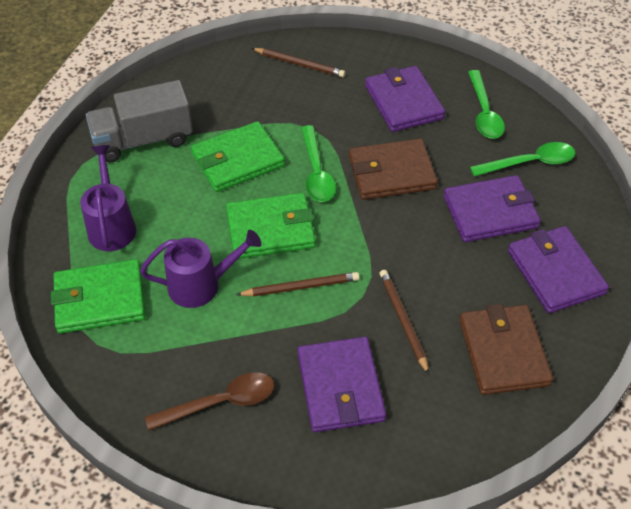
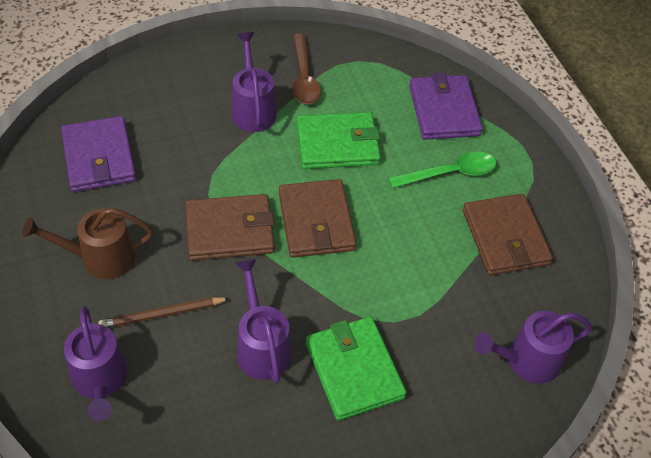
brown pencil: 3 -> 1
brown wallet: 2 -> 3
brown watering can: 0 -> 1
green spoon: 3 -> 1
green wallet: 3 -> 2
grey truck: 1 -> 0
purple wallet: 4 -> 2
purple watering can: 2 -> 4

